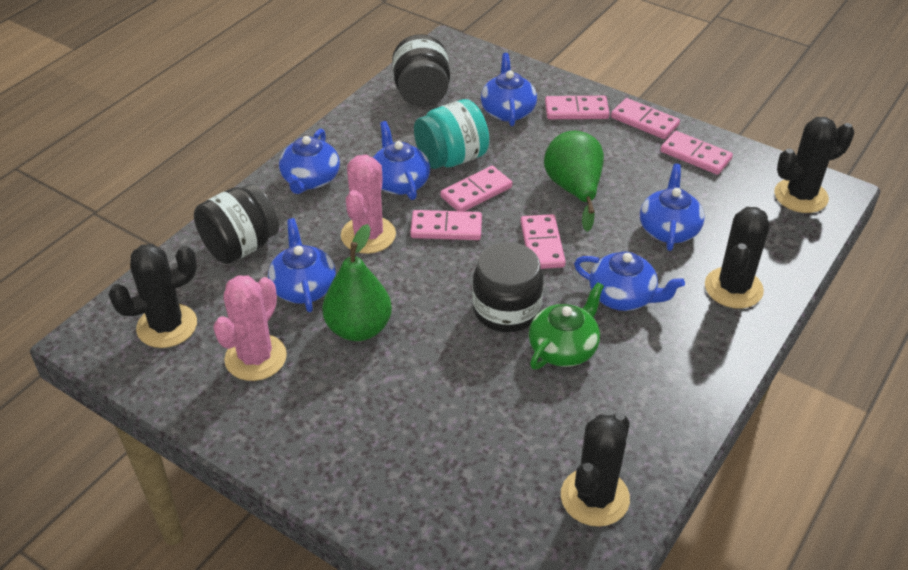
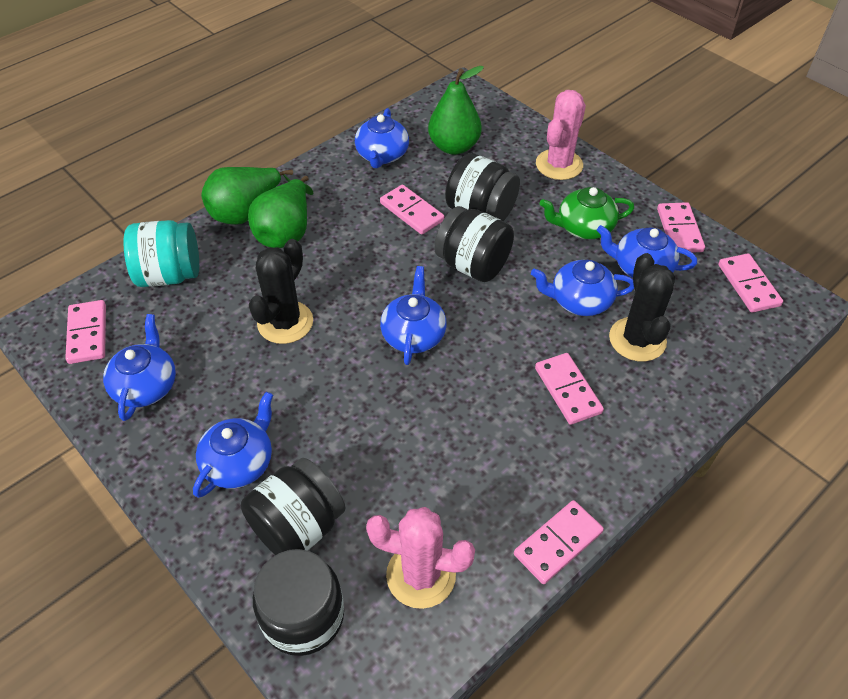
black cactus: 4 -> 2
black jar: 3 -> 4
green pear: 2 -> 3

